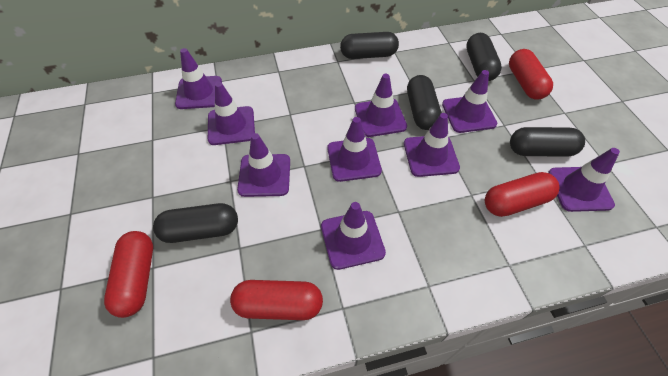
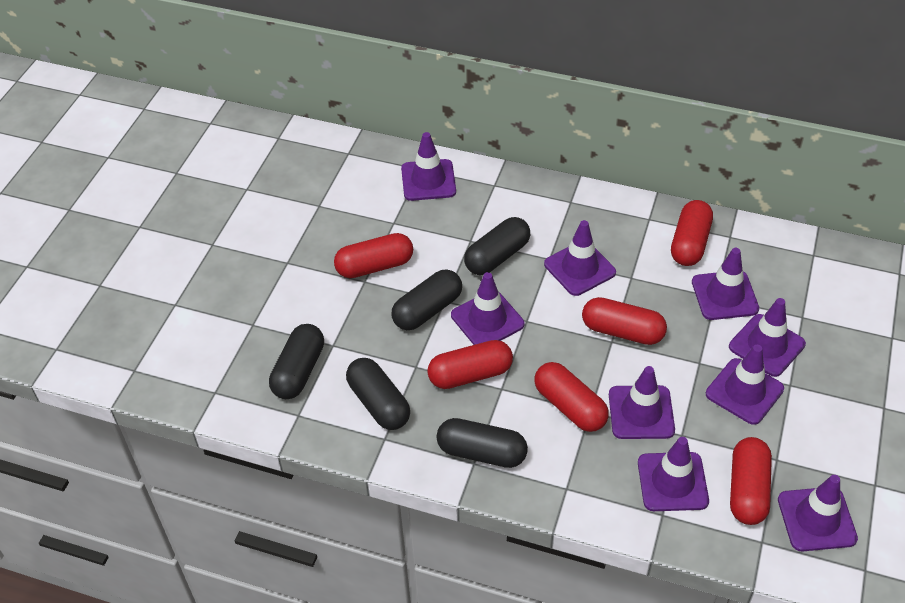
red capsule: 4 -> 6

